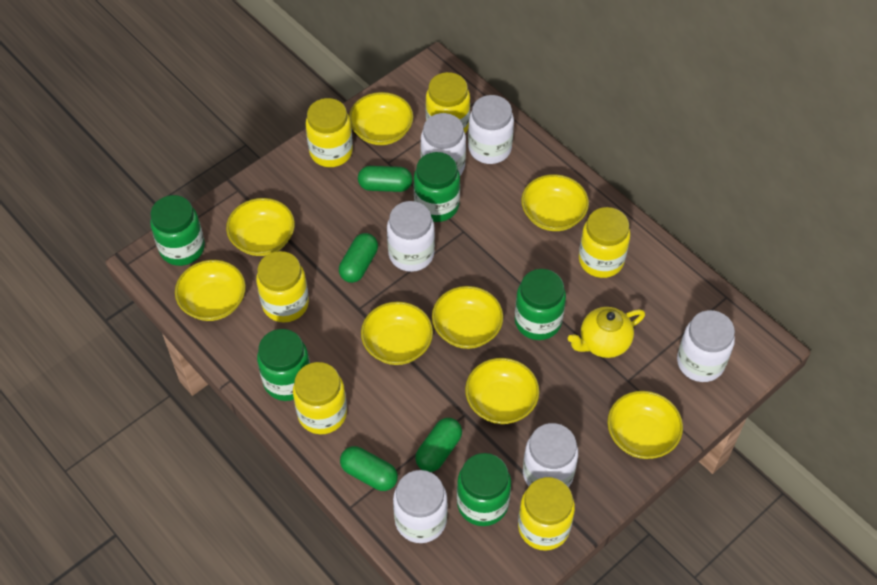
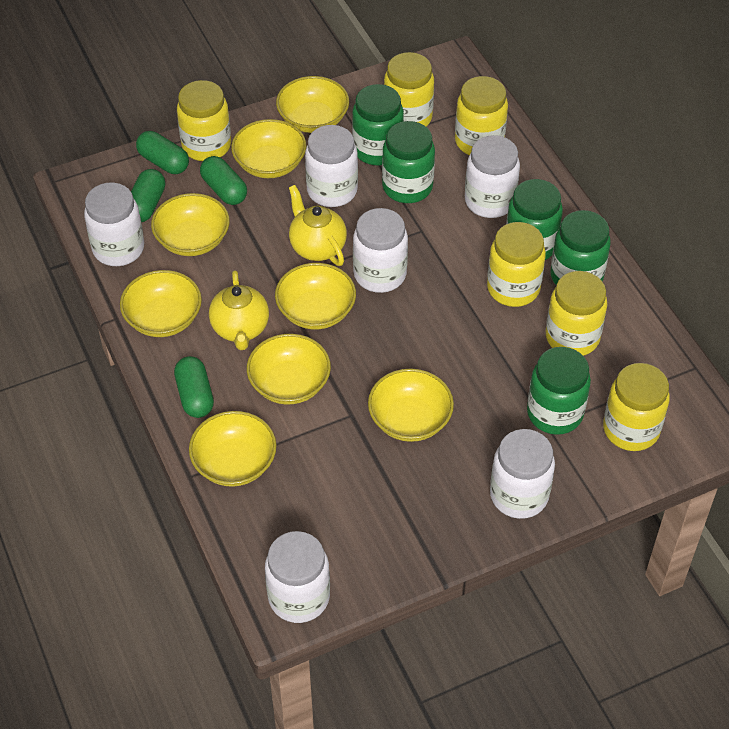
yellow teapot: 1 -> 2

